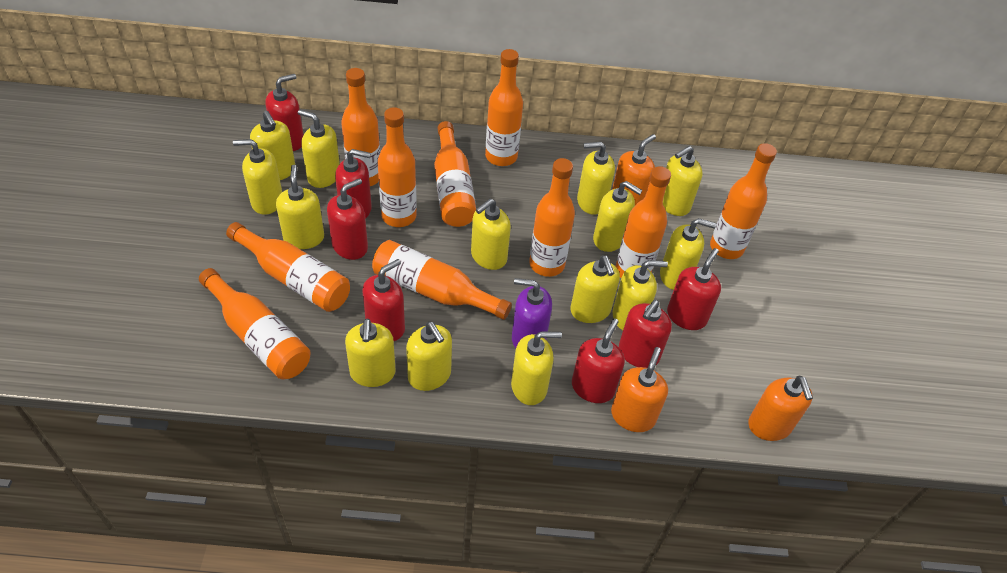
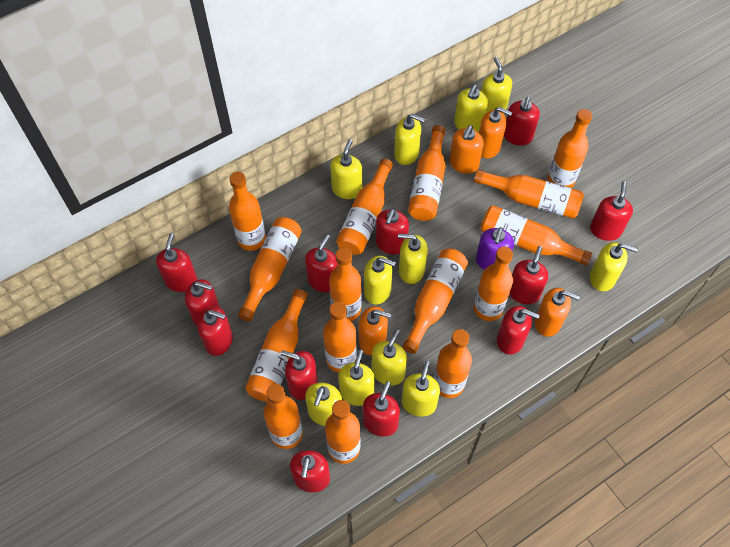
orange bottle: 10 -> 15
orange soap dispenser: 3 -> 4
red soap dispenser: 7 -> 12
yellow soap dispenser: 14 -> 11

